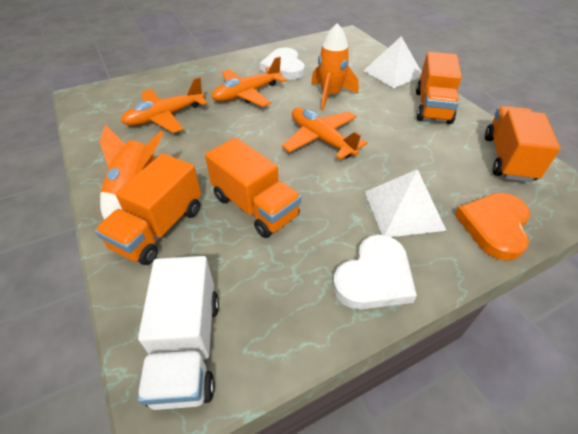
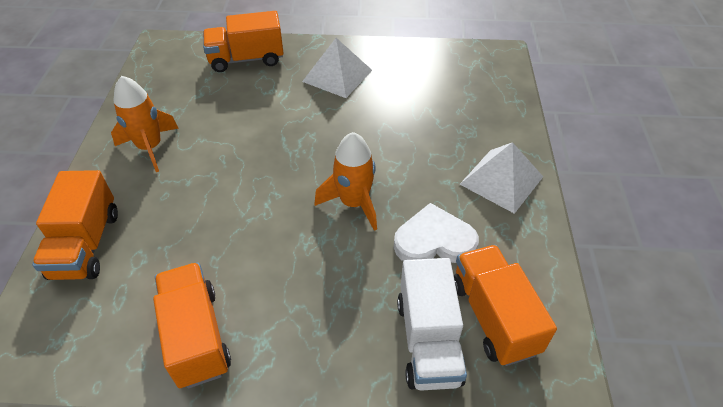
orange heart: 1 -> 0
orange plane: 3 -> 0
white heart: 2 -> 1

